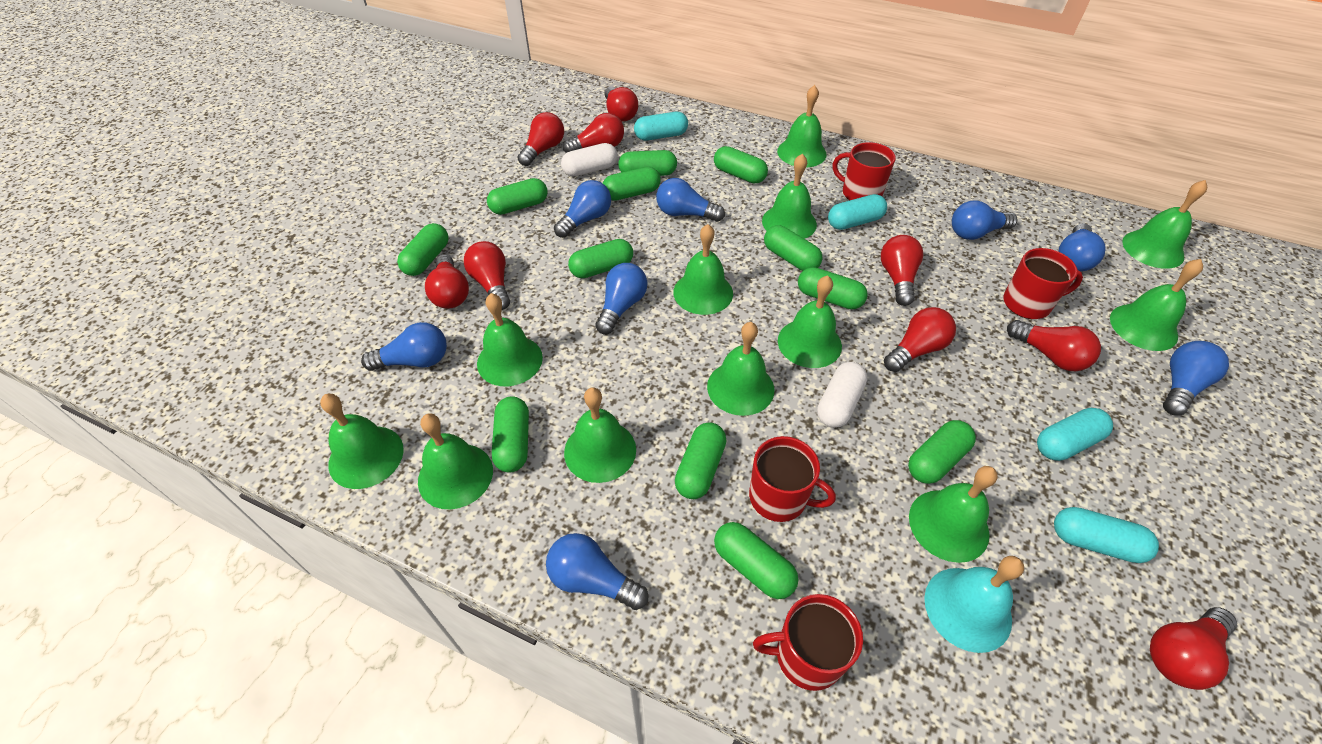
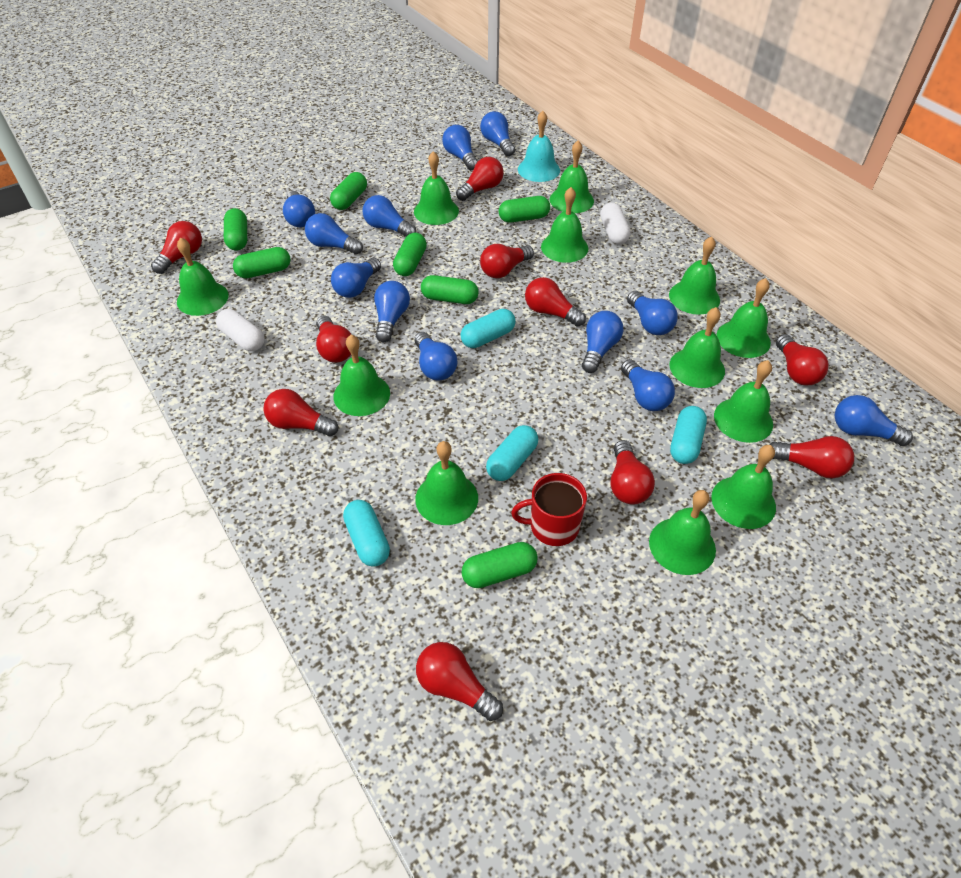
blue light bulb: 8 -> 12
green capsule: 12 -> 7
red light bulb: 9 -> 10
red mug: 4 -> 1

